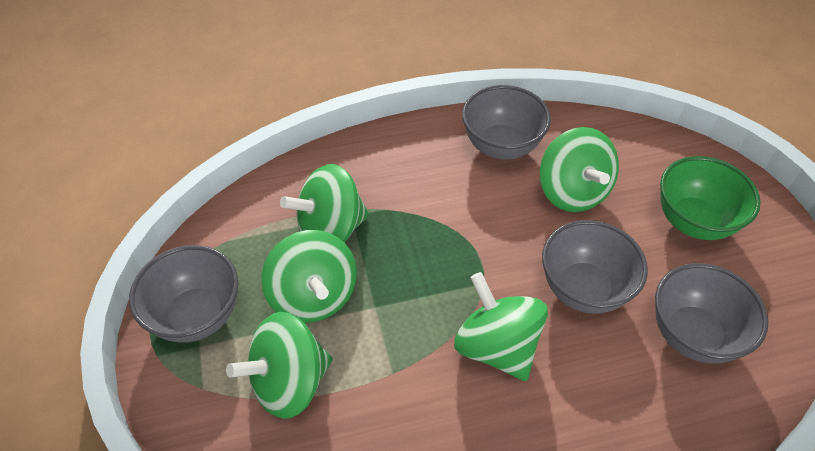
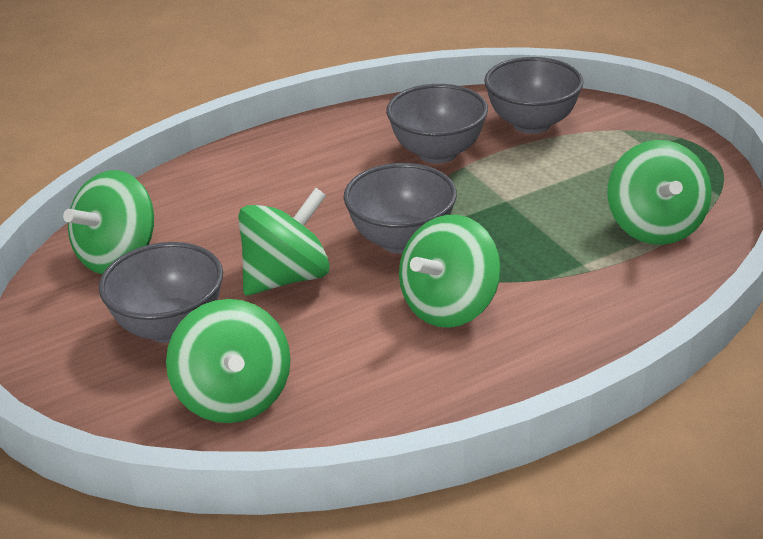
green bowl: 1 -> 0

